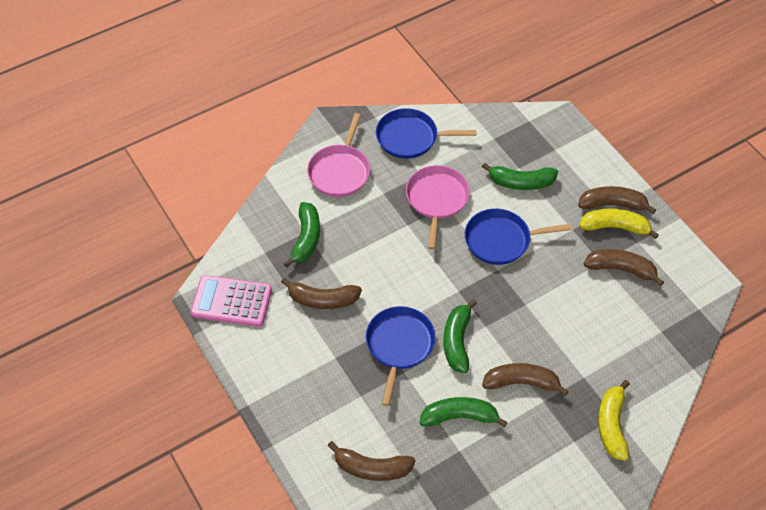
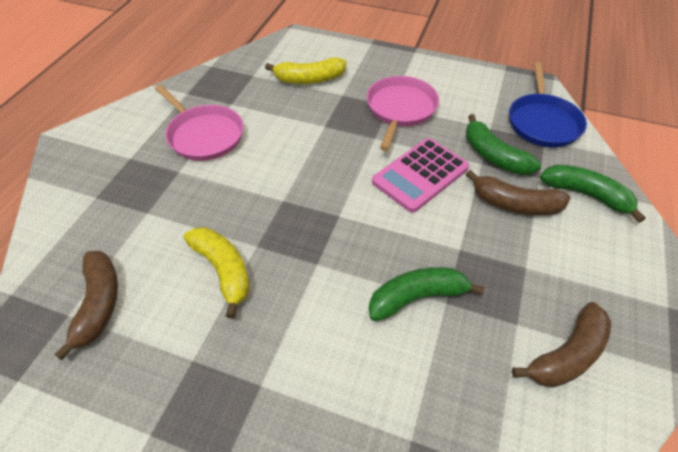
blue pan: 3 -> 1
brown banana: 5 -> 3
green banana: 4 -> 3

